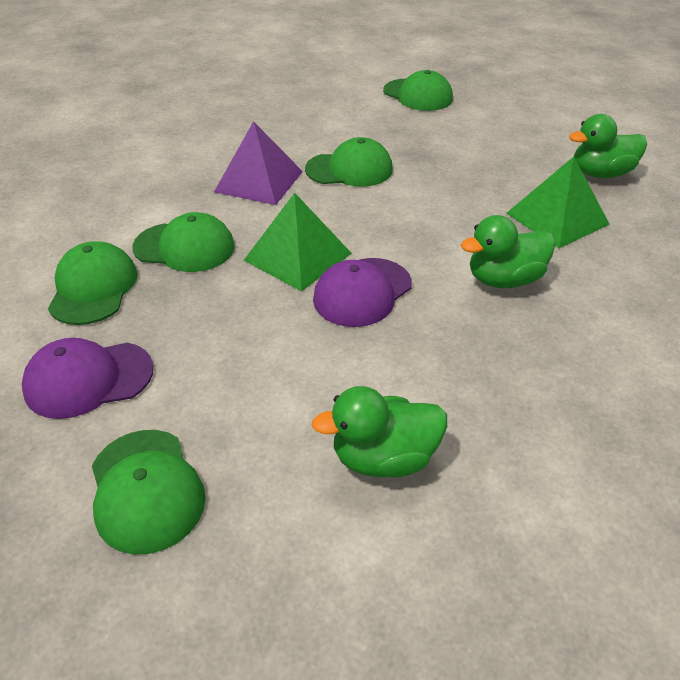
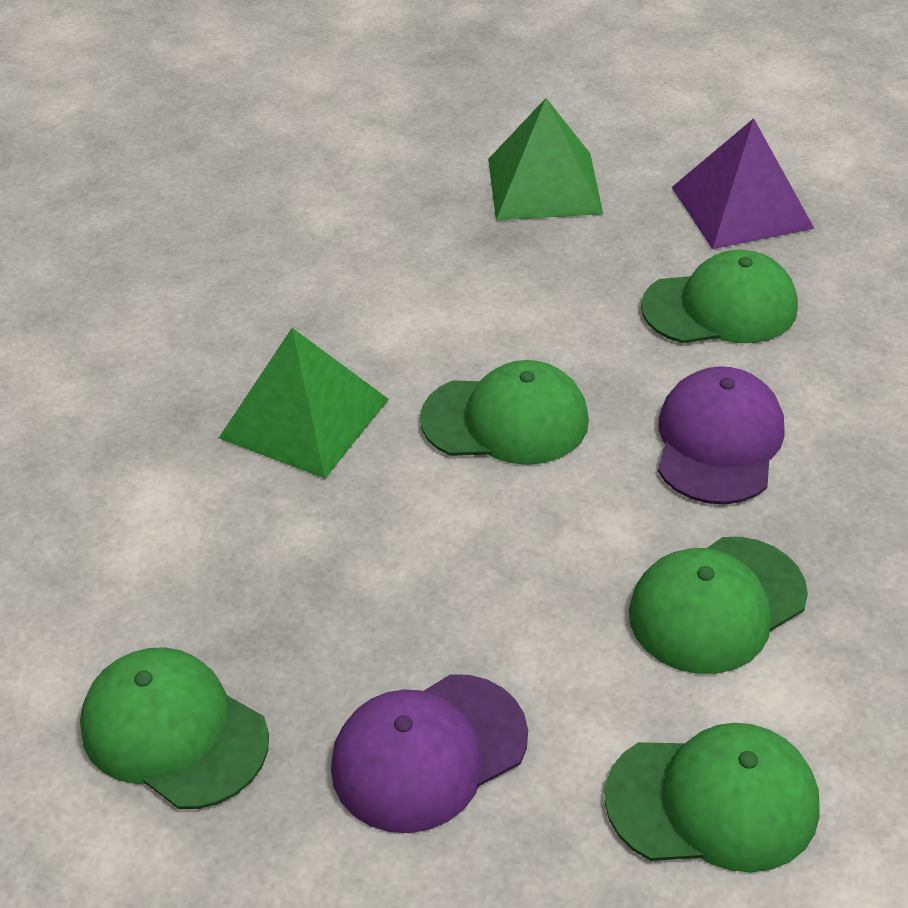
green duck: 3 -> 0

